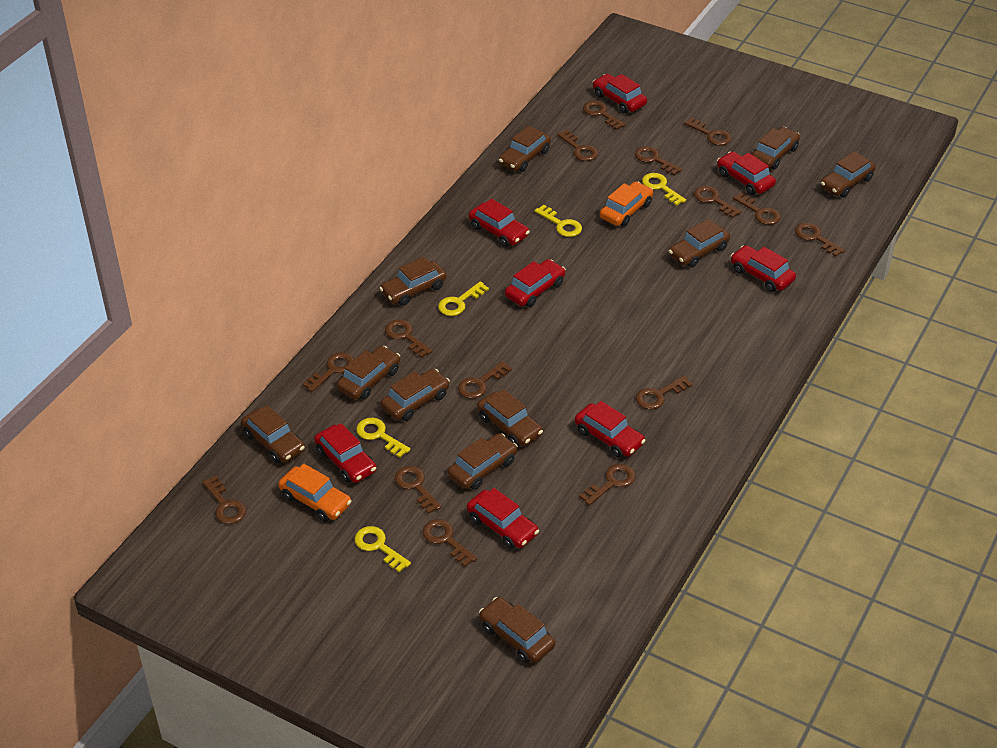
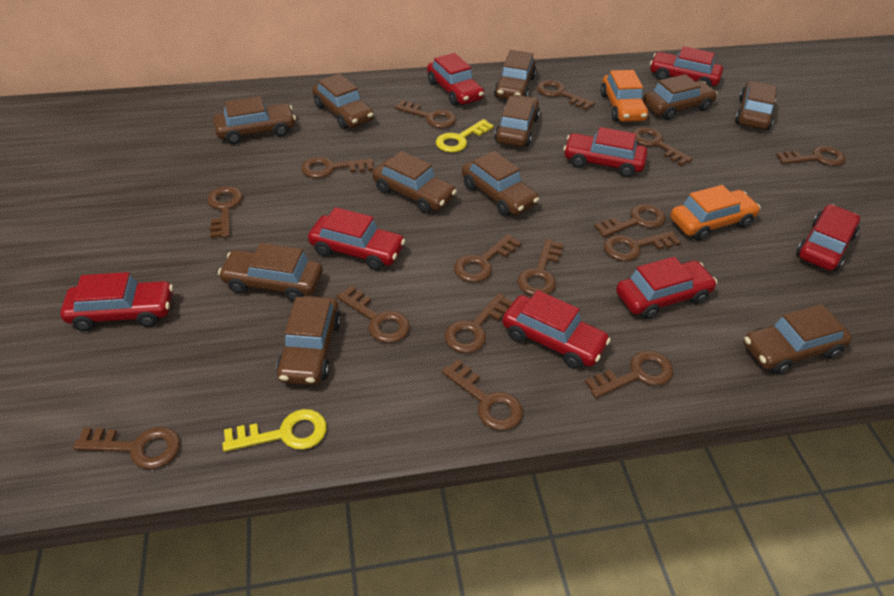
yellow key: 5 -> 2

